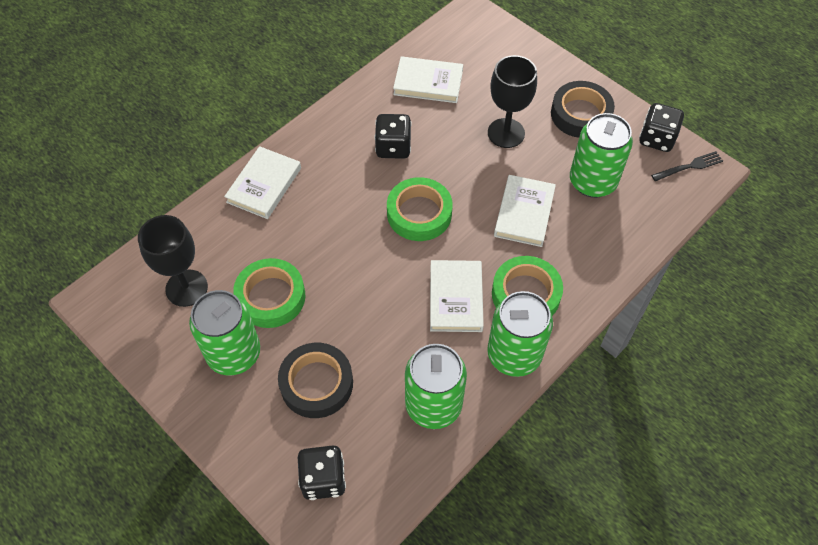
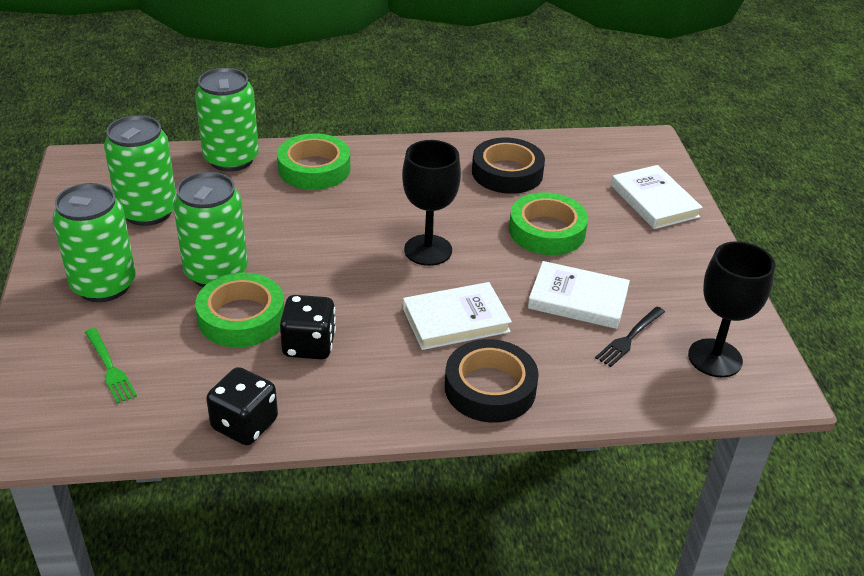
black dice: 3 -> 2
green fork: 0 -> 1
white book: 4 -> 3

